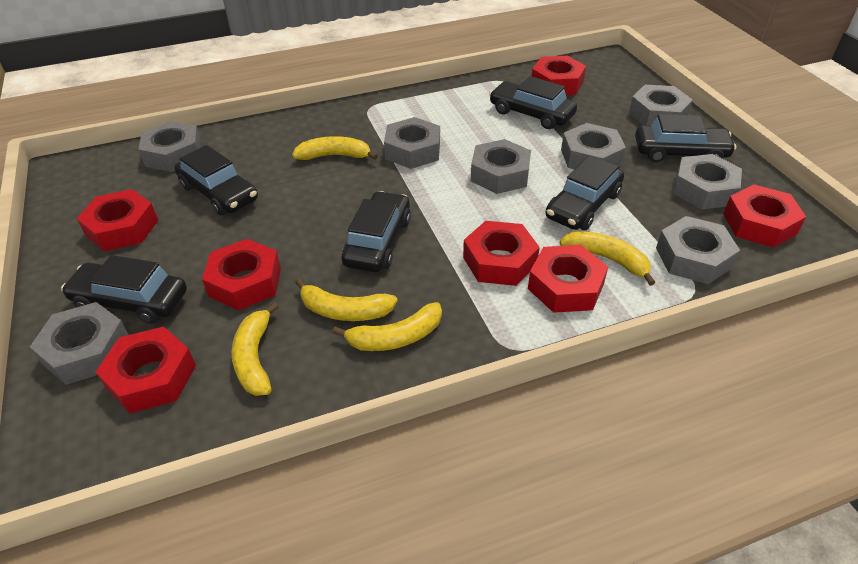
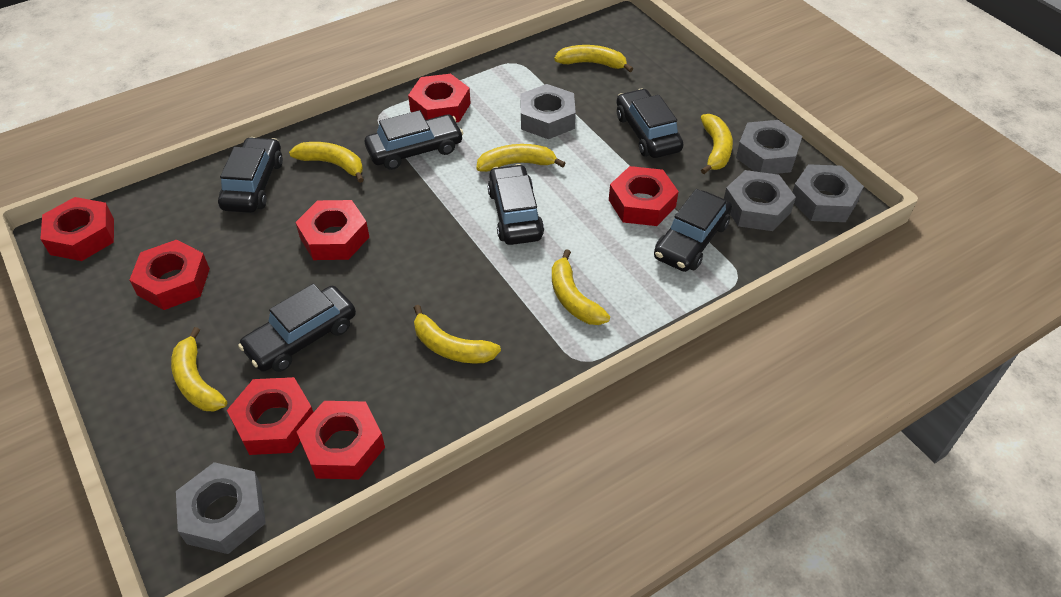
grey nut: 8 -> 5
yellow banana: 5 -> 7

